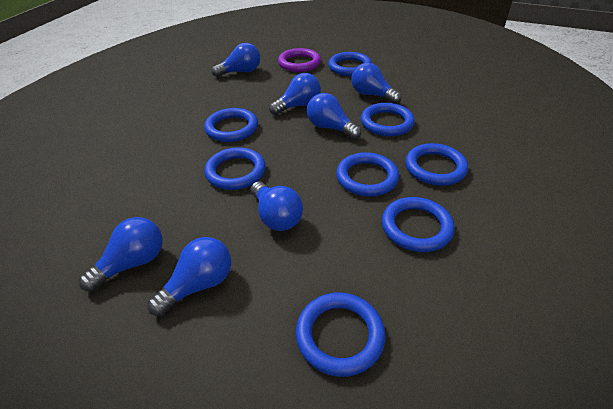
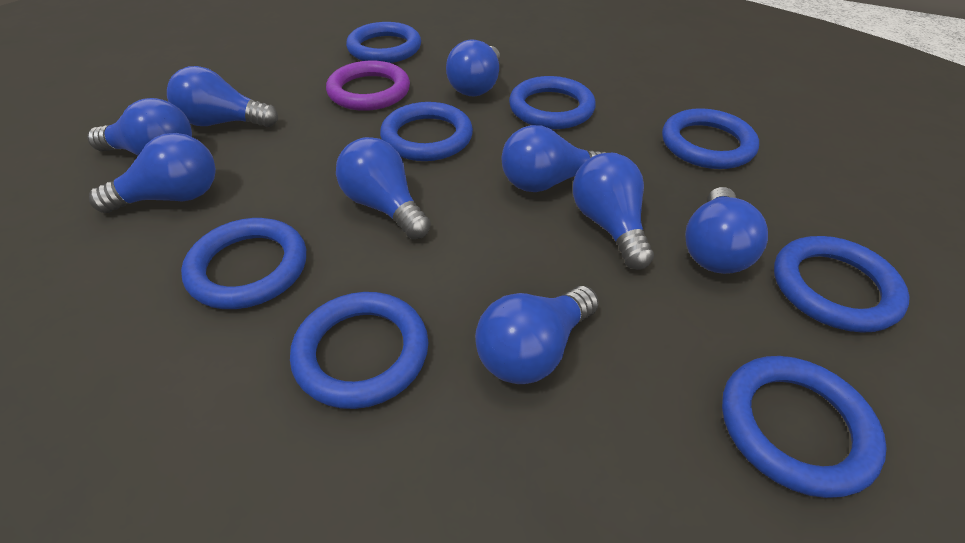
blue light bulb: 7 -> 9

